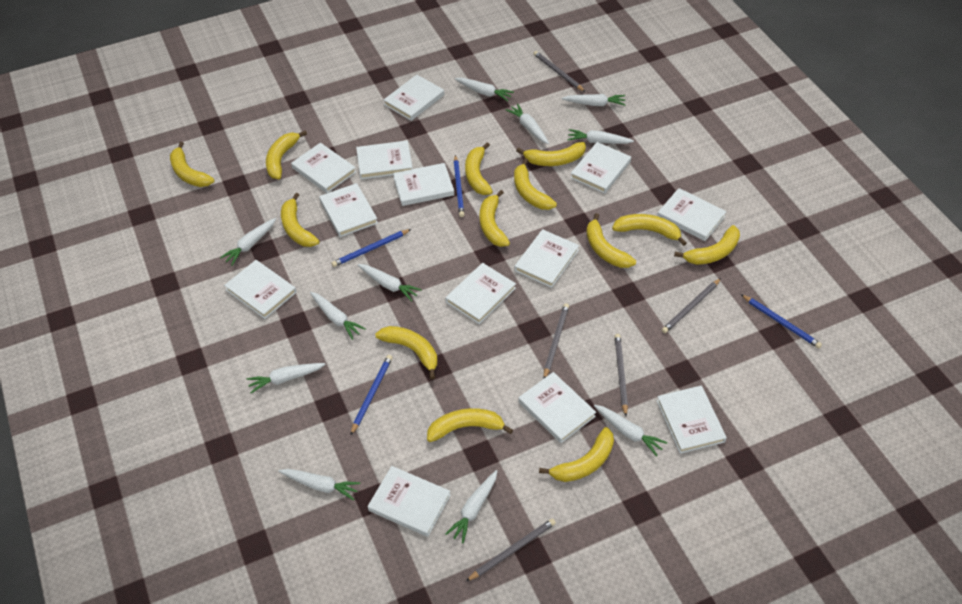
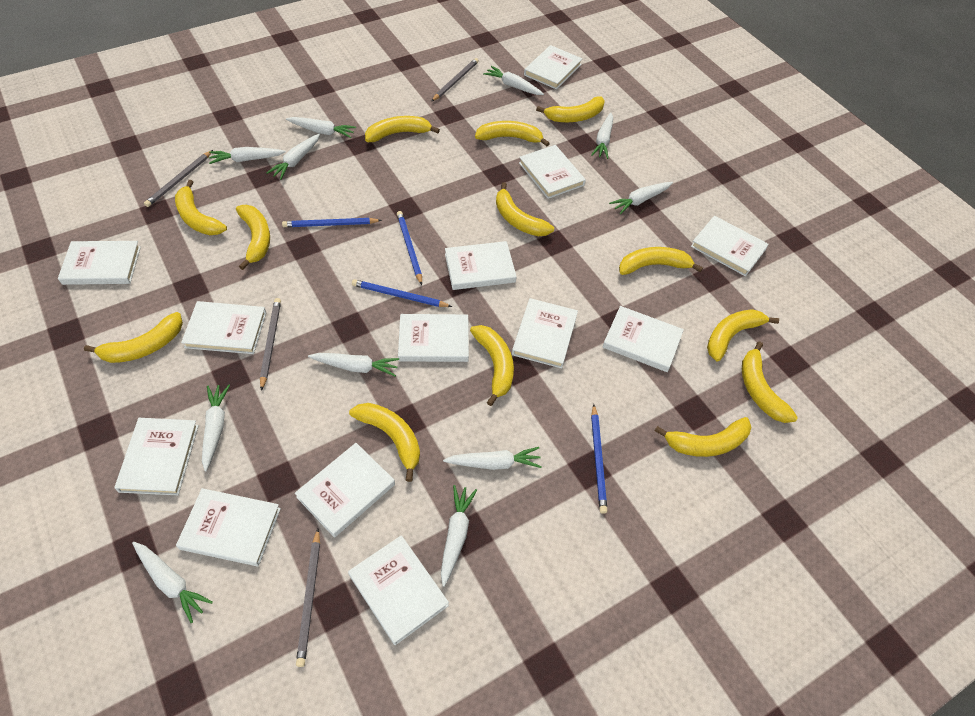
grey pencil: 5 -> 4

